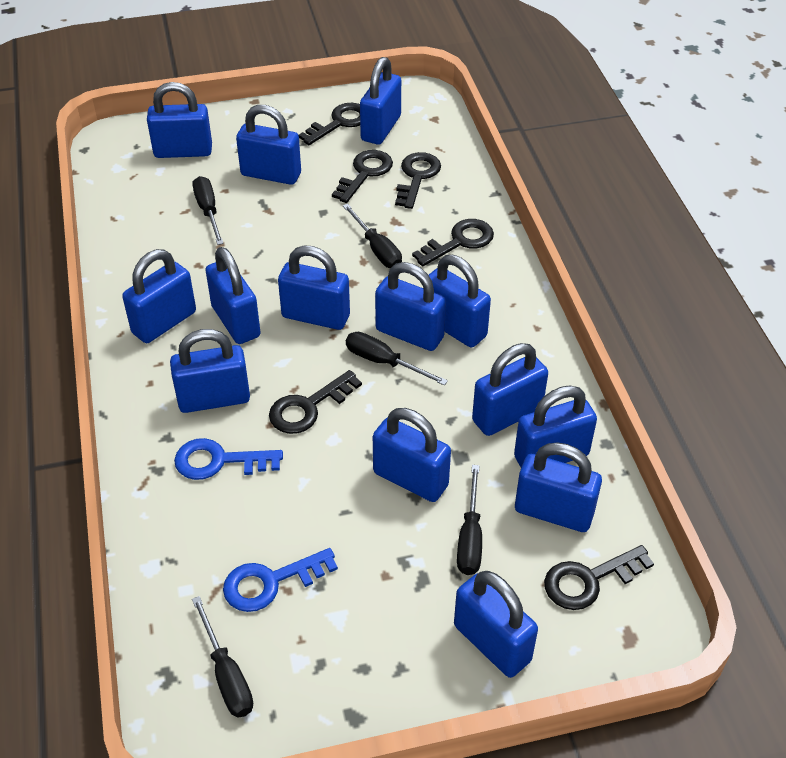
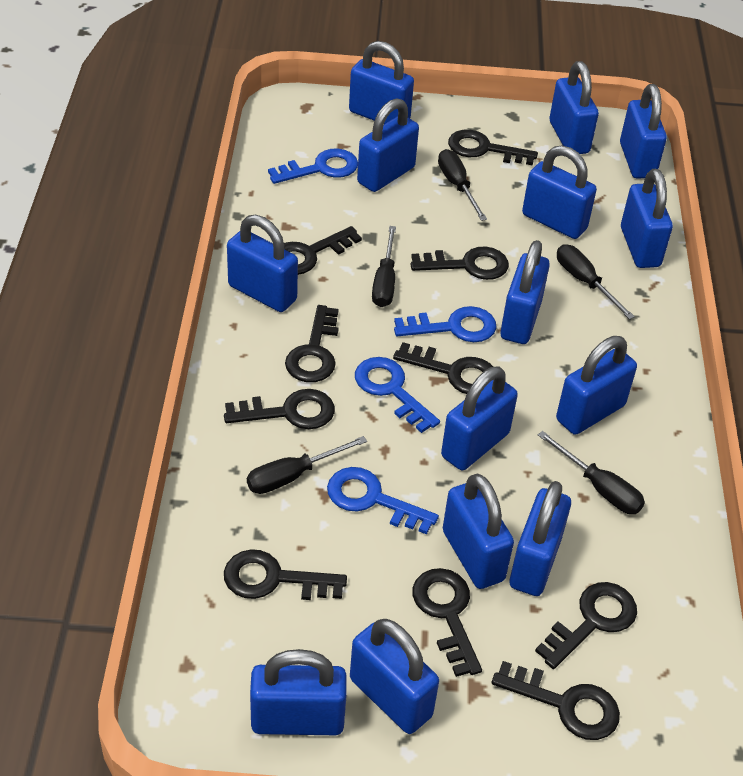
black key: 6 -> 10
blue key: 2 -> 4

